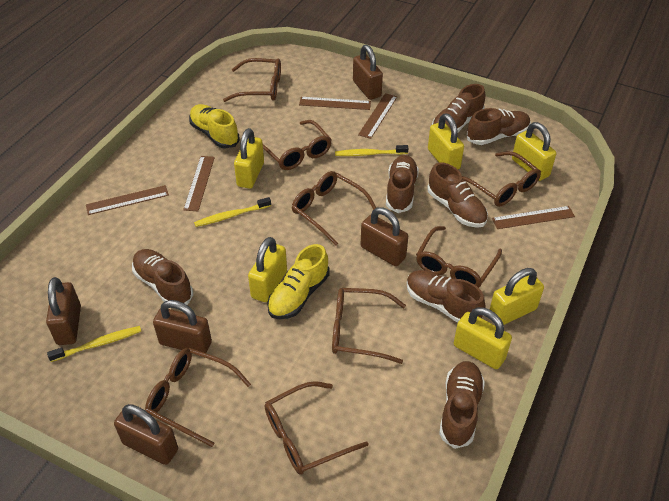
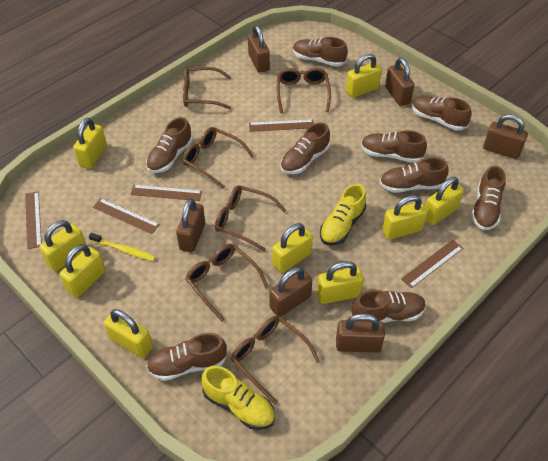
brown glasses: 8 -> 6
brown padlock: 5 -> 6
brown shoe: 7 -> 9
yellow padlock: 6 -> 9
yellow toothbrush: 3 -> 1

